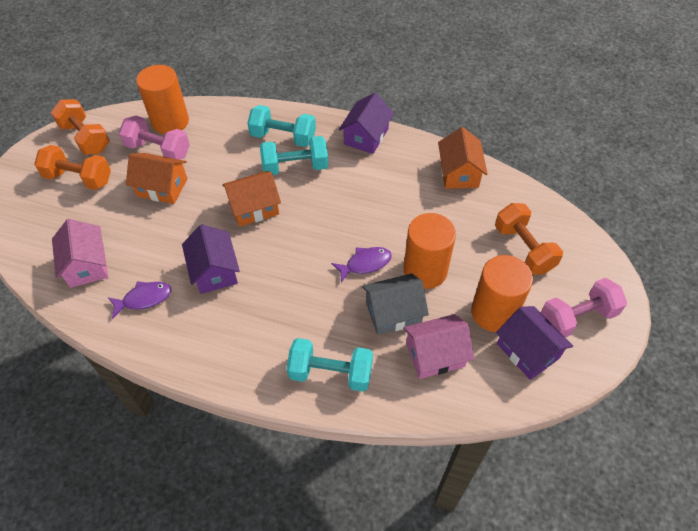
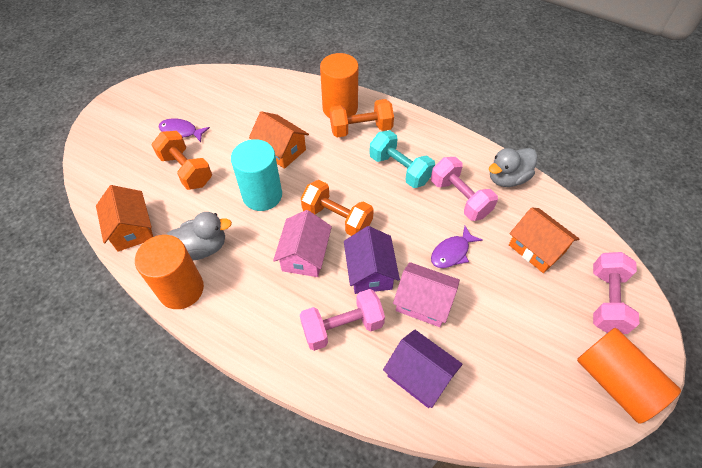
grey duck: 0 -> 2
grey house: 1 -> 0
pink dumbbell: 2 -> 3
purple house: 3 -> 2
turquoise cylinder: 0 -> 1
turquoise dumbbell: 3 -> 1

